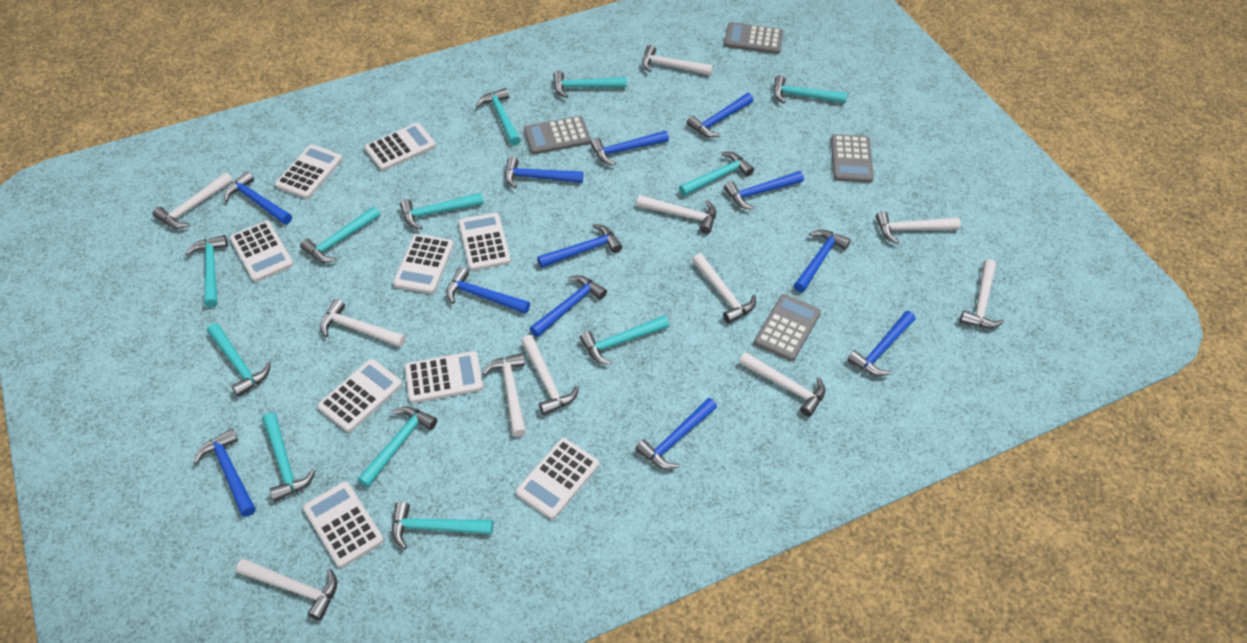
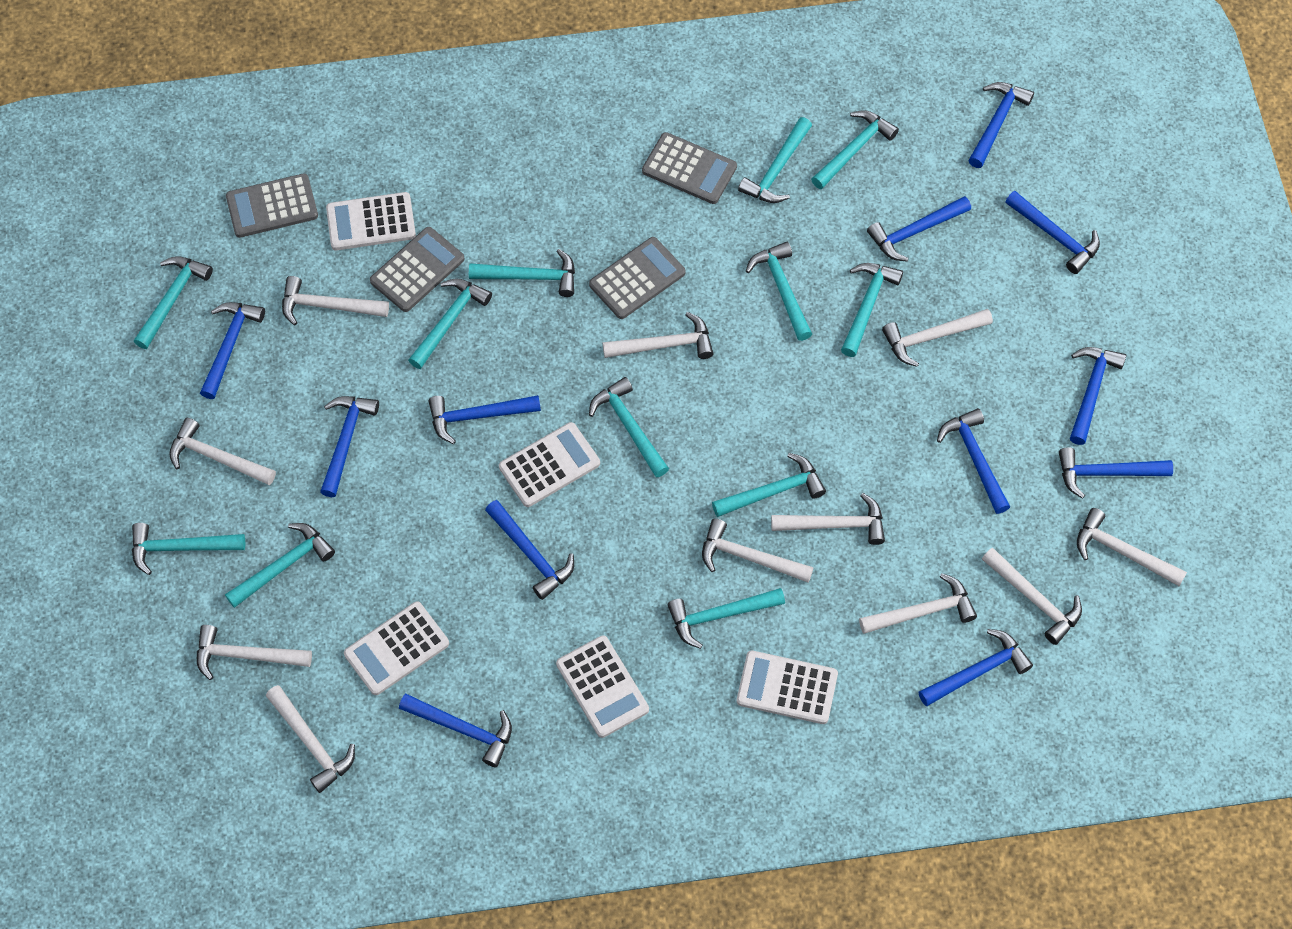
white calculator: 9 -> 5

